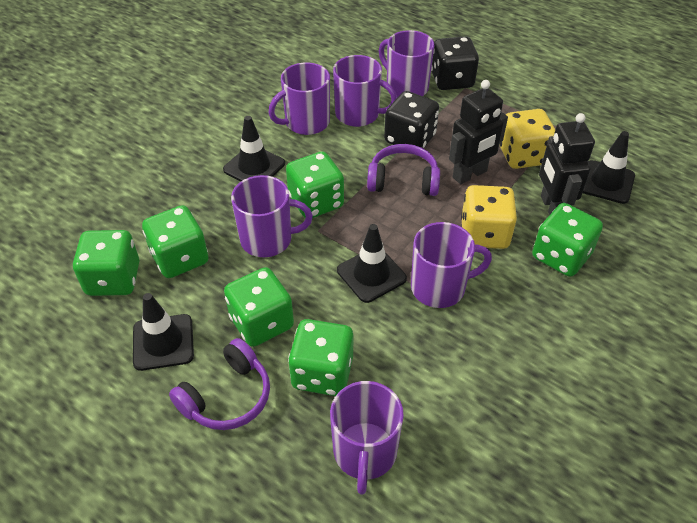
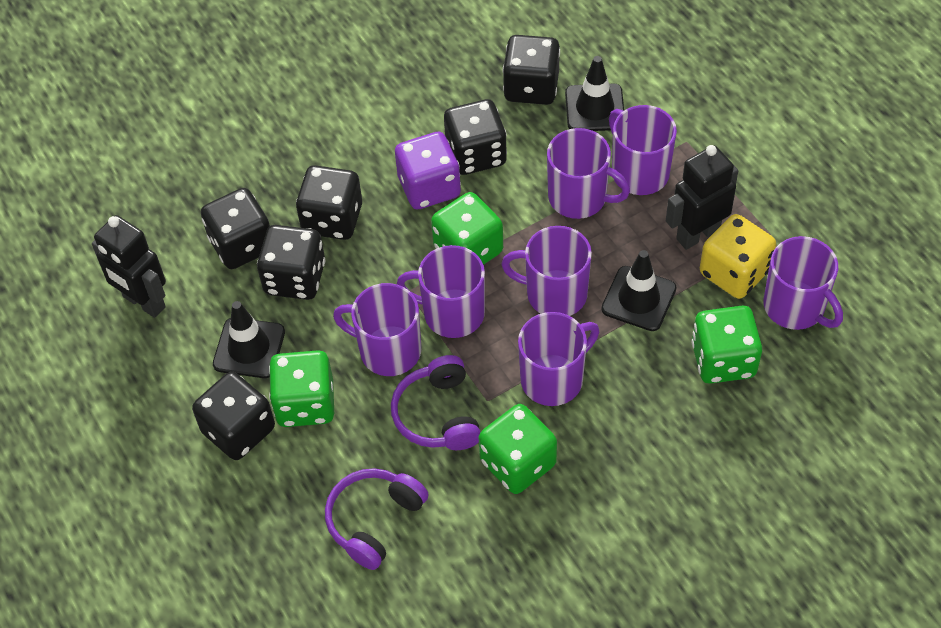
black dice: 2 -> 6
black traffic cone: 4 -> 3
green dice: 6 -> 4
purple dice: 0 -> 1
purple mug: 6 -> 7
yellow dice: 2 -> 1

